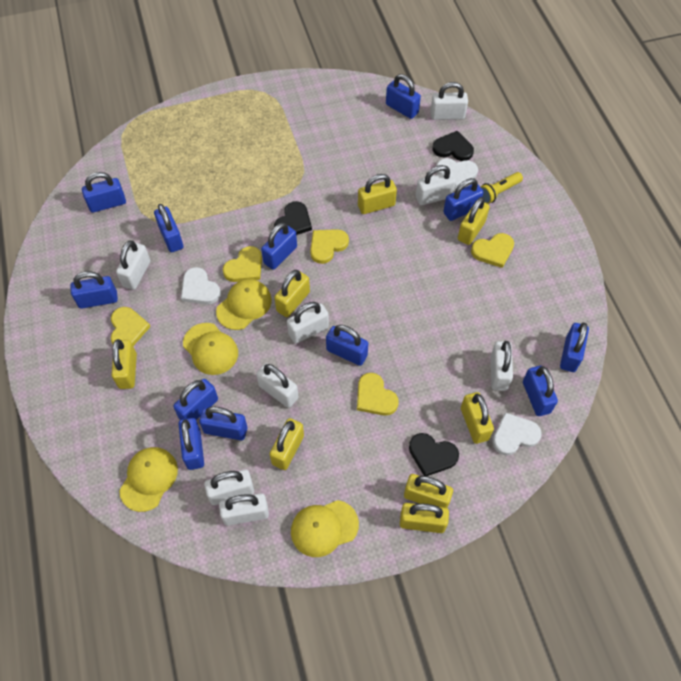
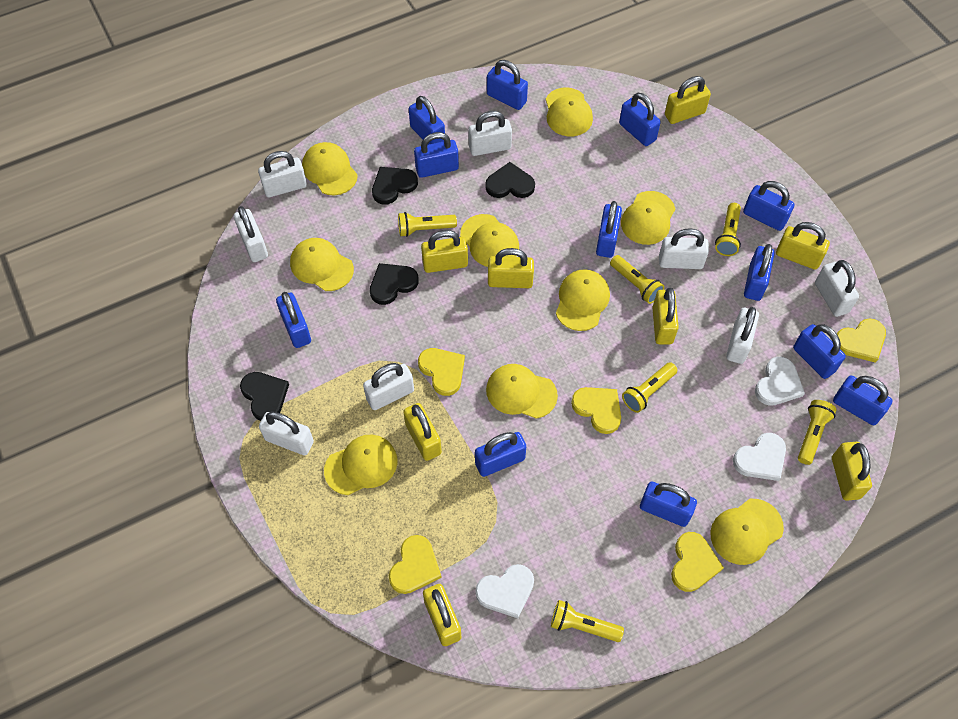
black heart: 3 -> 4
yellow cap: 4 -> 9
yellow flashlight: 1 -> 6

